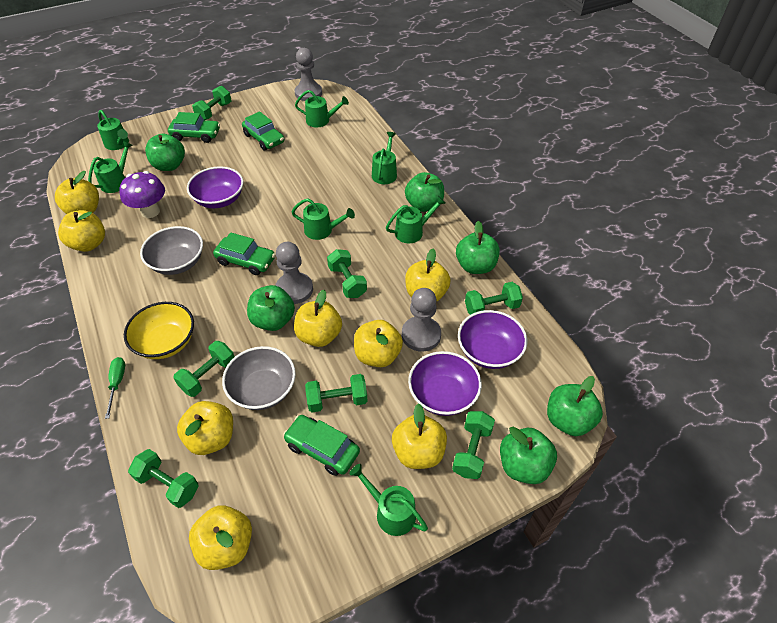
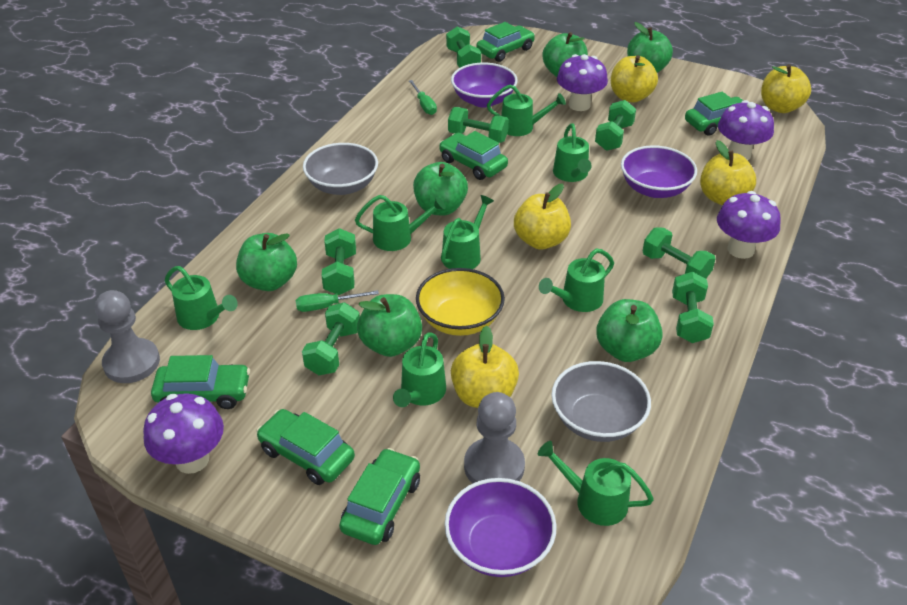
green car: 4 -> 6
green screwdriver: 1 -> 2
green watering can: 7 -> 8
grey pawn: 3 -> 2
purple mushroom: 1 -> 4
yellow apple: 8 -> 5

